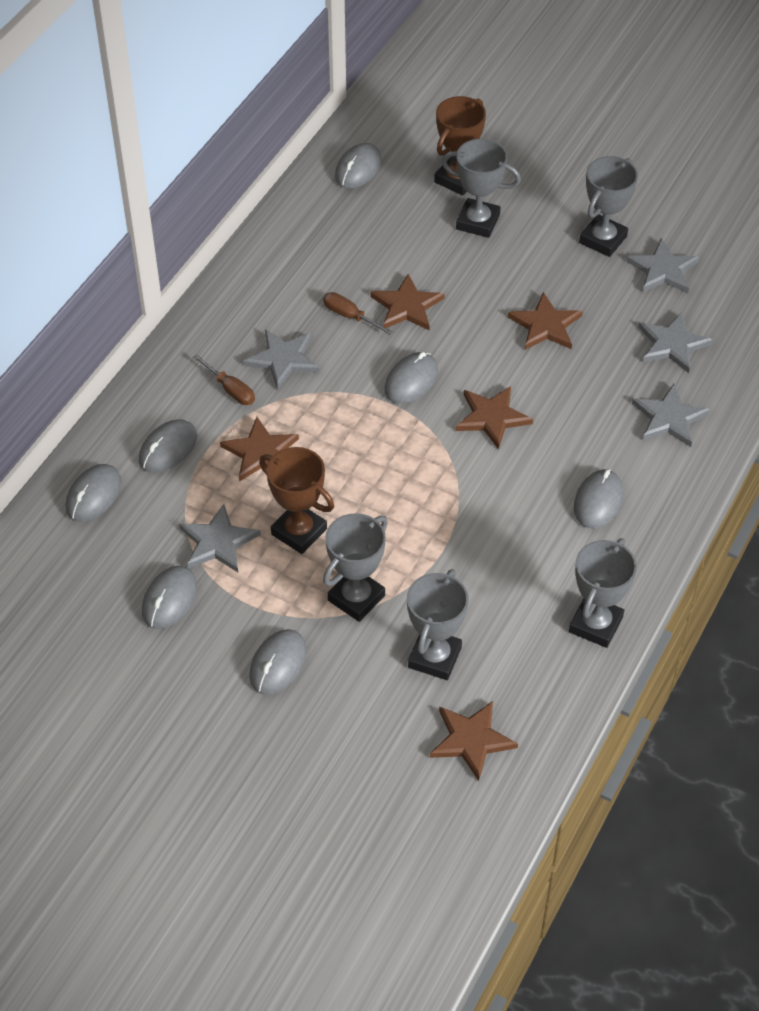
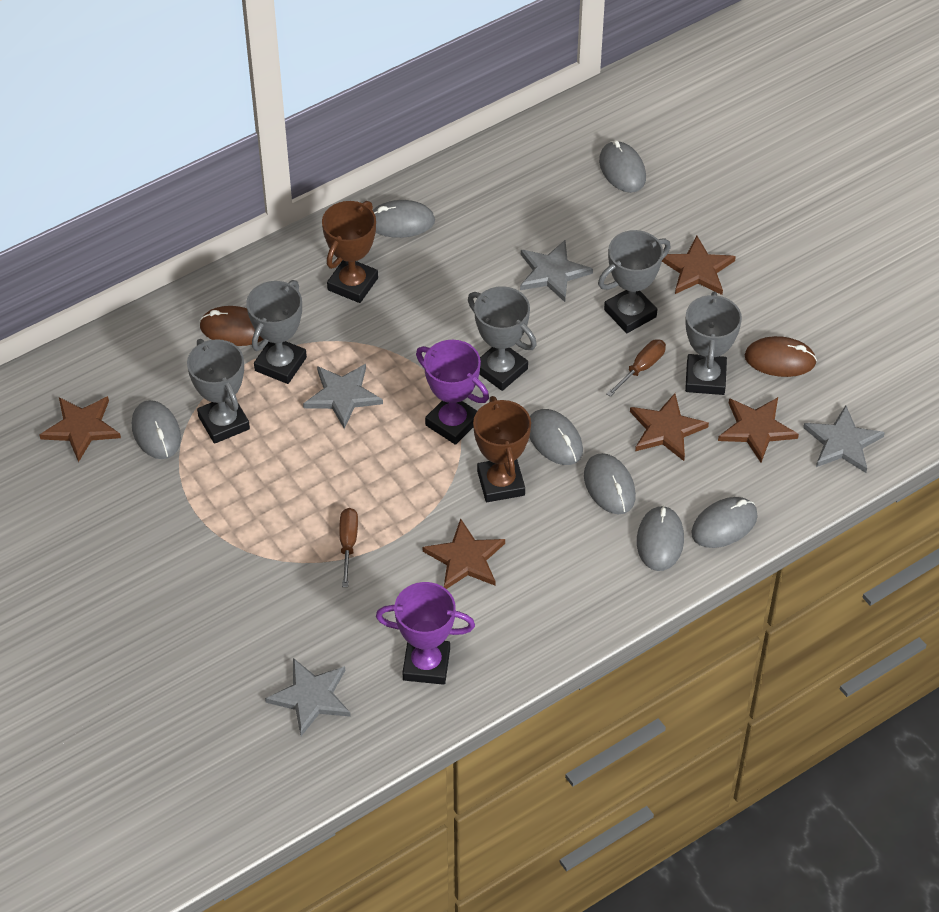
brown mouse: 0 -> 2
grey star: 5 -> 4
purple trophy: 0 -> 2

